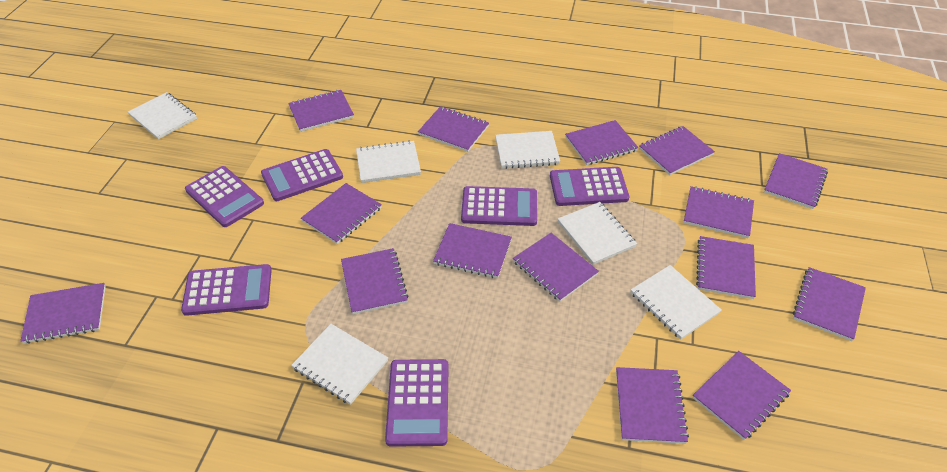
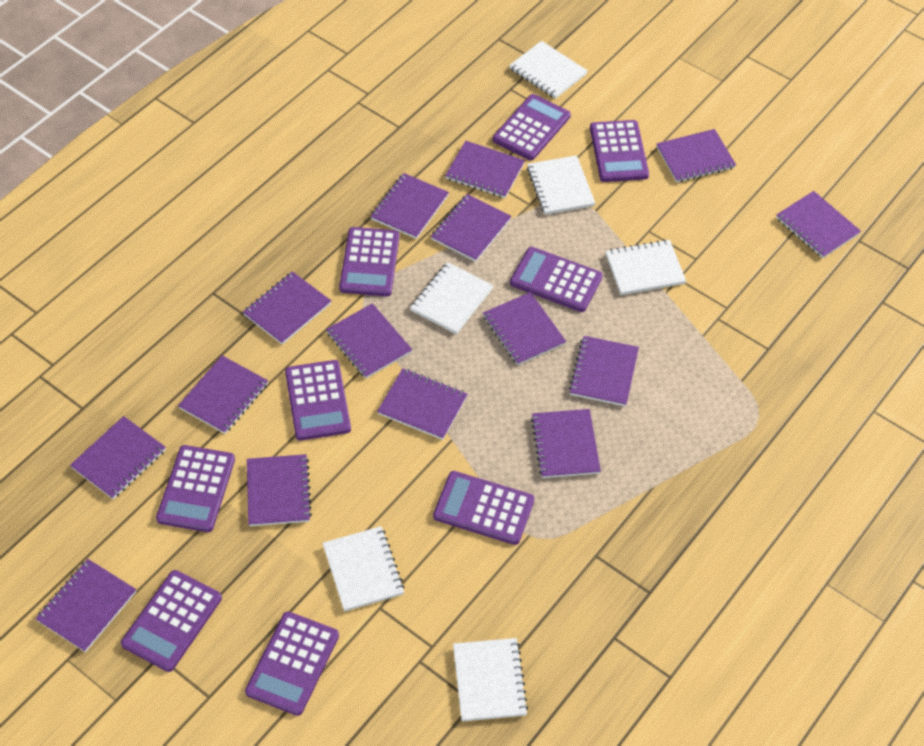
purple calculator: 6 -> 9

